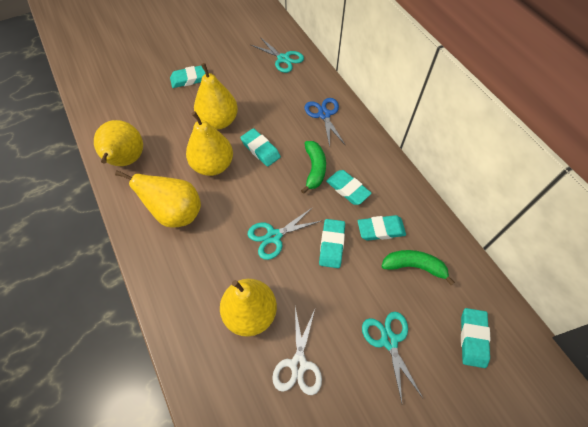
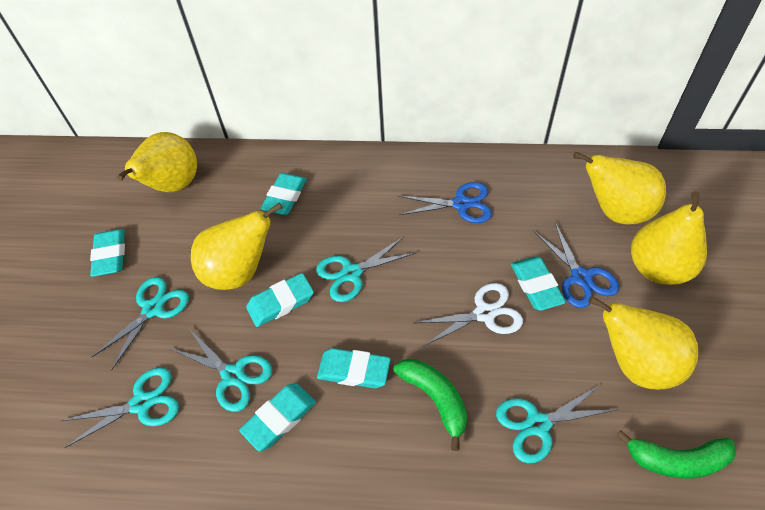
blue scissors: 1 -> 2
turquoise scissors: 3 -> 5

